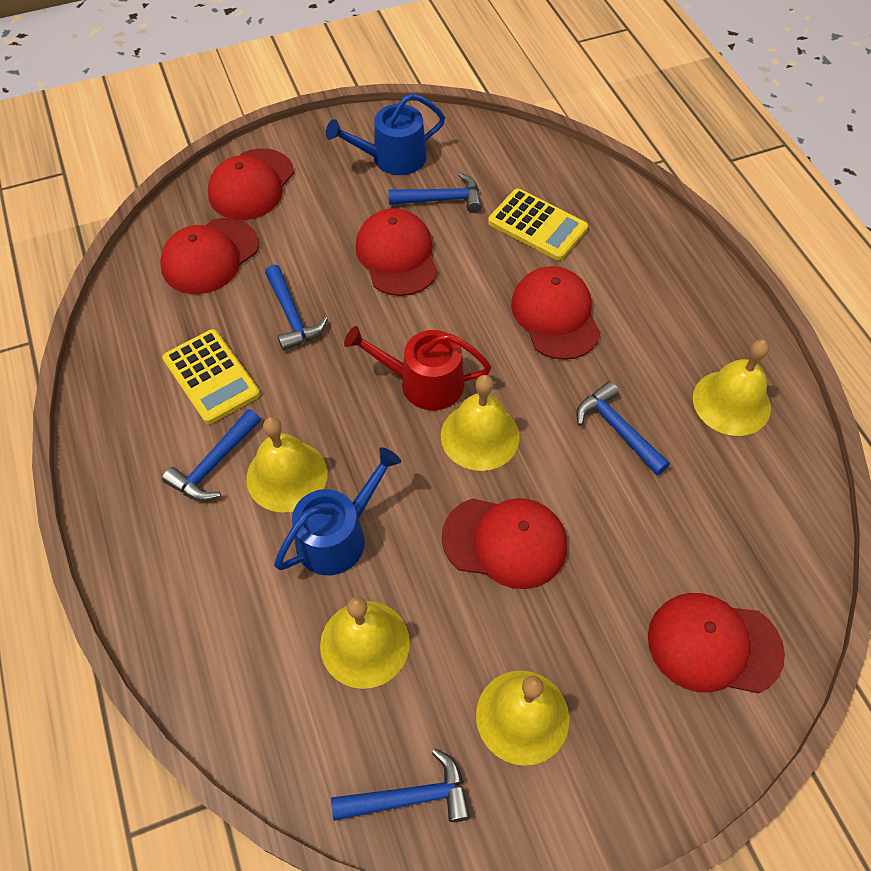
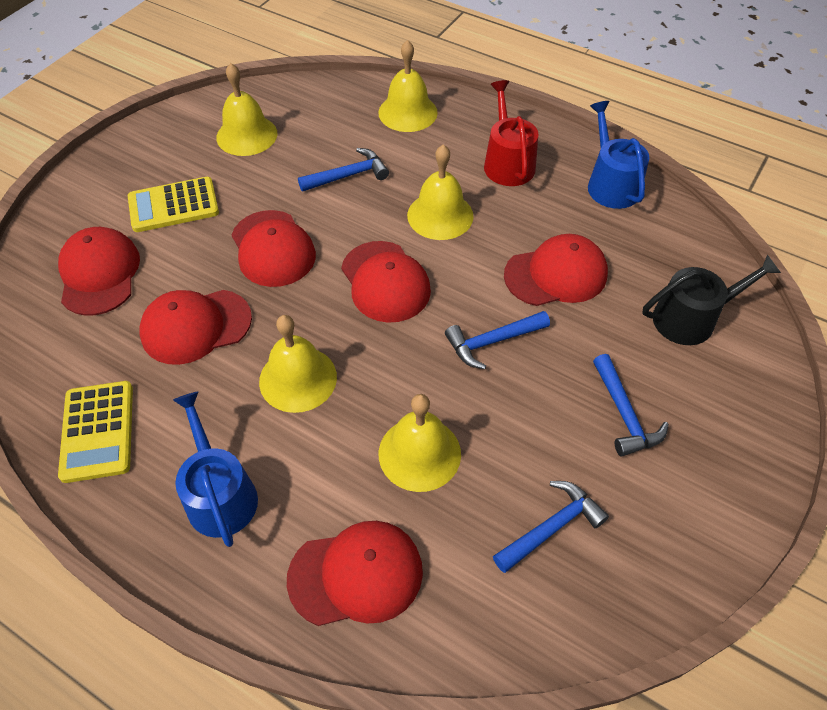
black watering can: 0 -> 1
blue hammer: 5 -> 4

